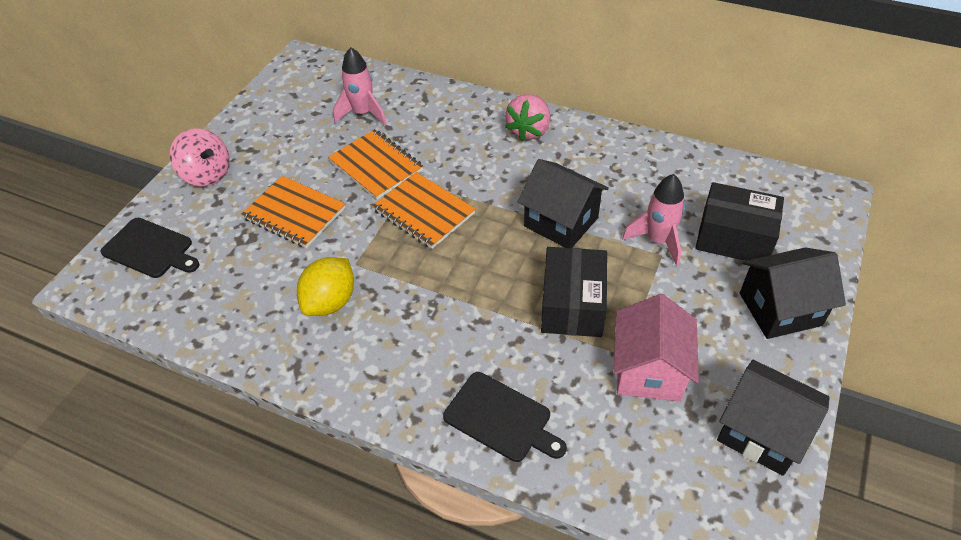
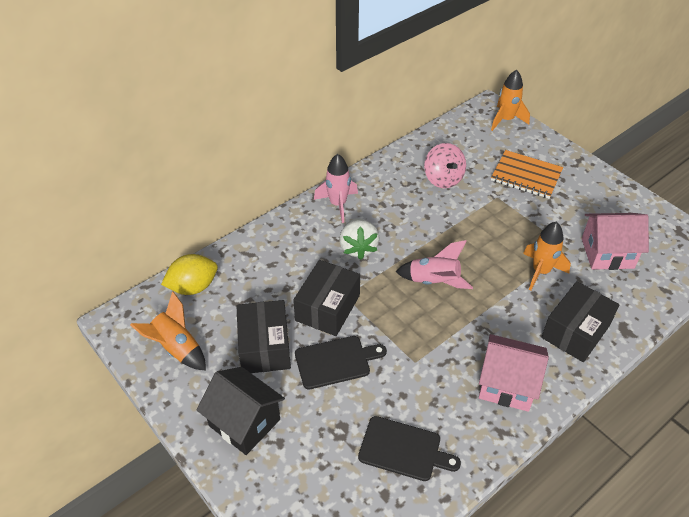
black box: 2 -> 3
black house: 3 -> 1
orange notebook: 3 -> 1
orange rocket: 0 -> 3
pink house: 1 -> 2
pink strawberry: 1 -> 0
white strawberry: 0 -> 1

